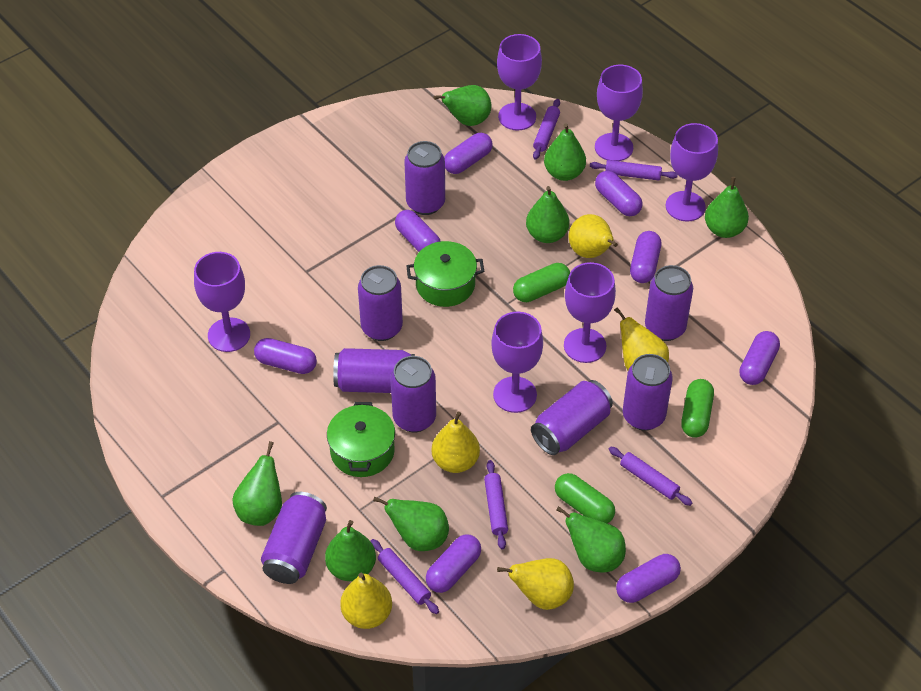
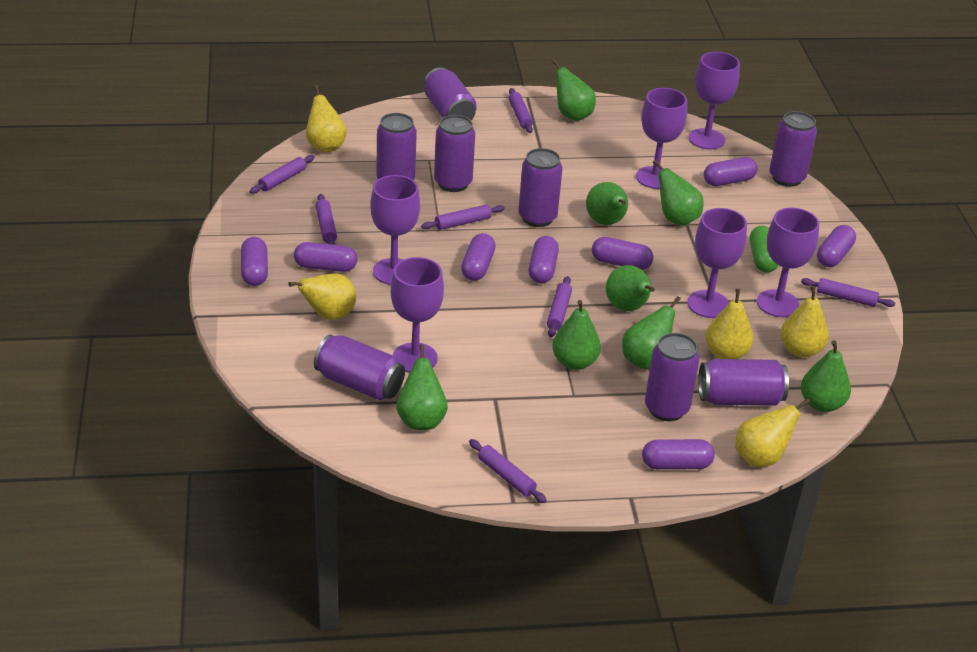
green capsule: 3 -> 1
green pot: 2 -> 0
purple rolling pin: 5 -> 7

